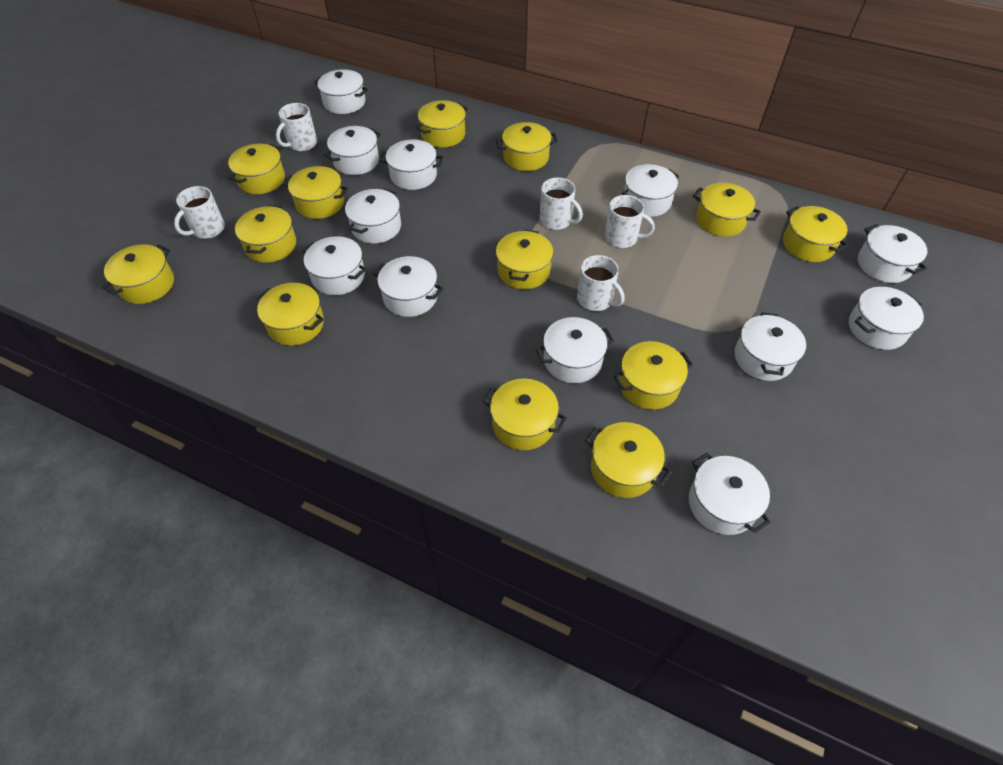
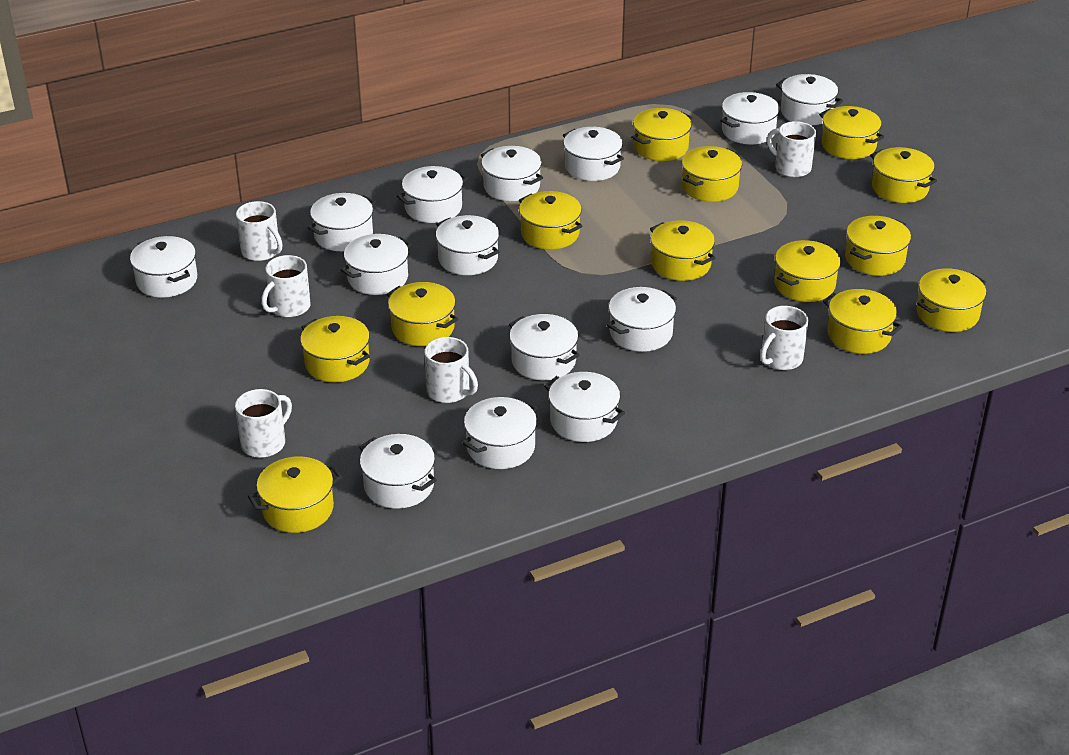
white mug: 5 -> 6
white pot: 12 -> 14

